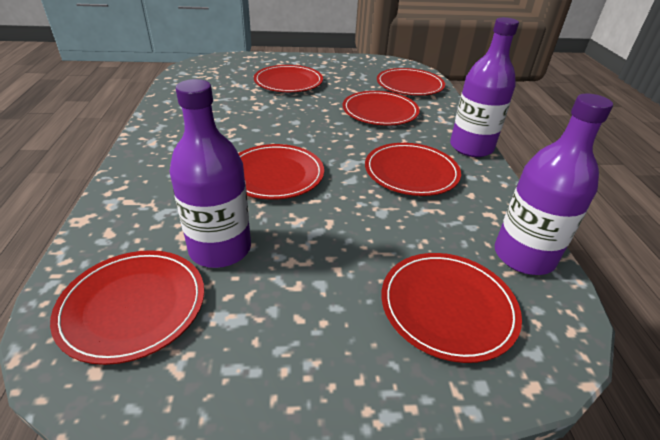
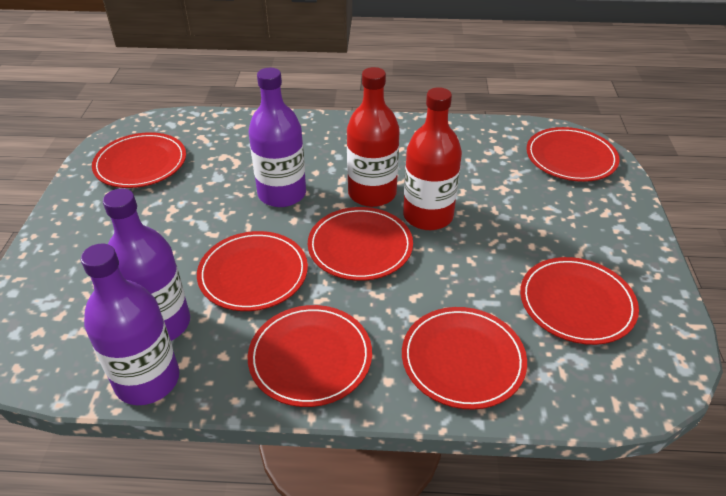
red bottle: 0 -> 2

